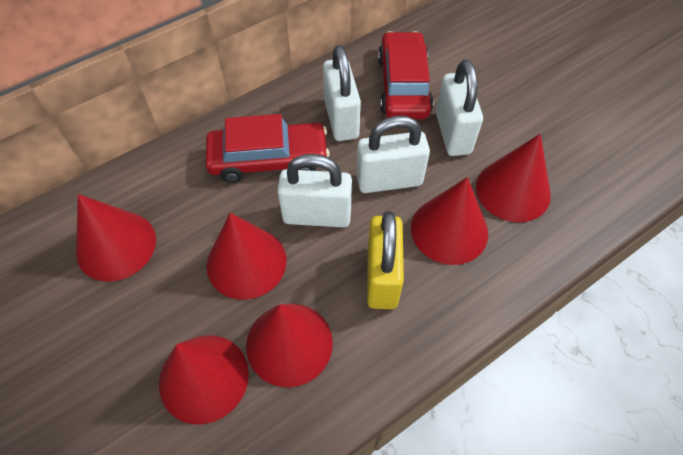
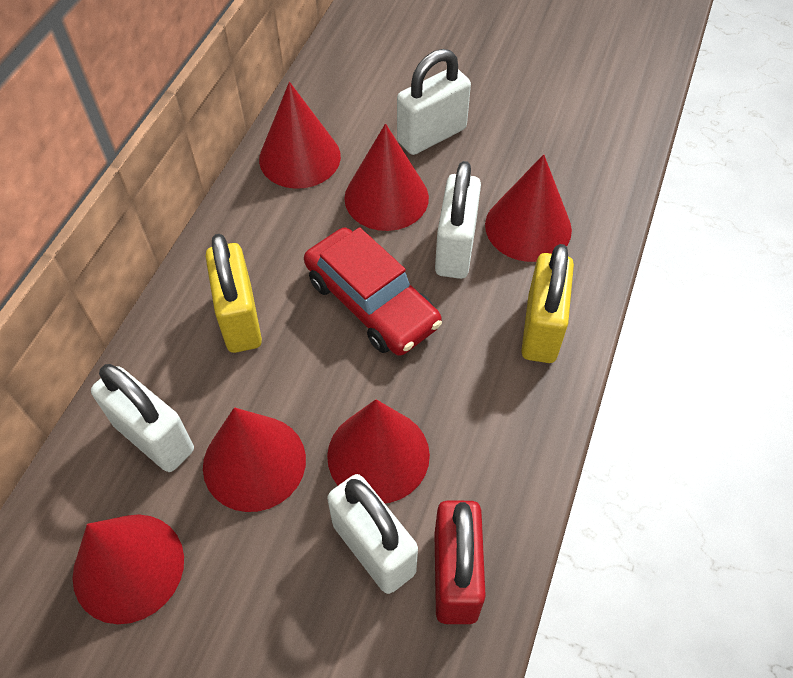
red car: 2 -> 1
red padlock: 0 -> 1
yellow padlock: 1 -> 2

